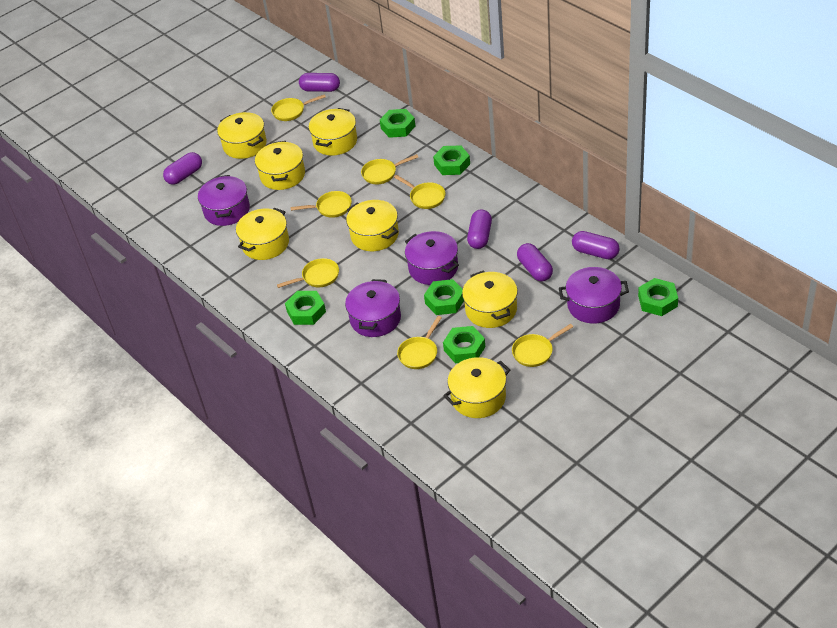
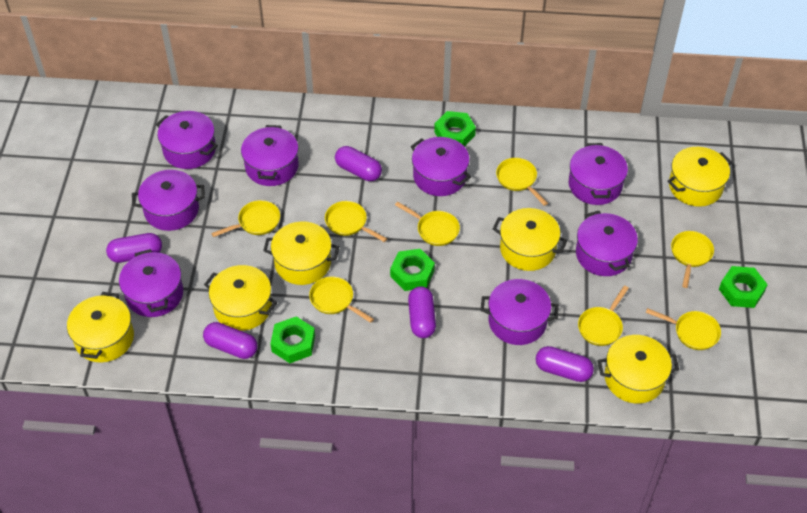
green nut: 6 -> 4
purple pot: 4 -> 8
yellow pan: 7 -> 8
yellow pot: 7 -> 6

